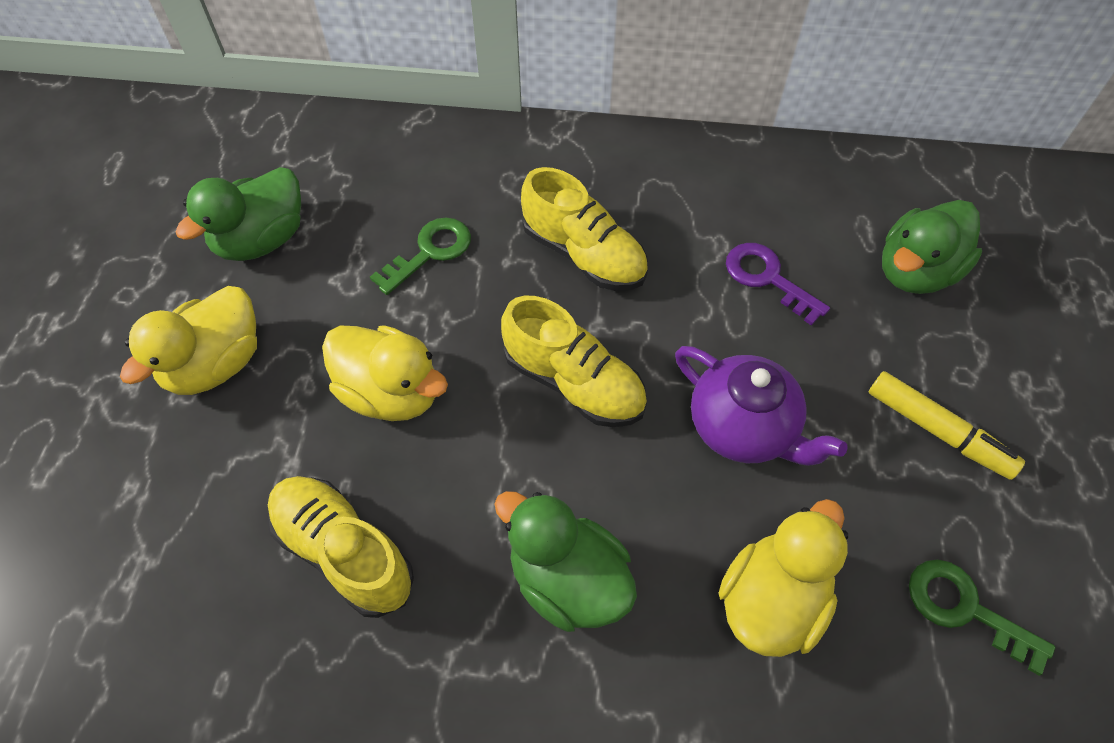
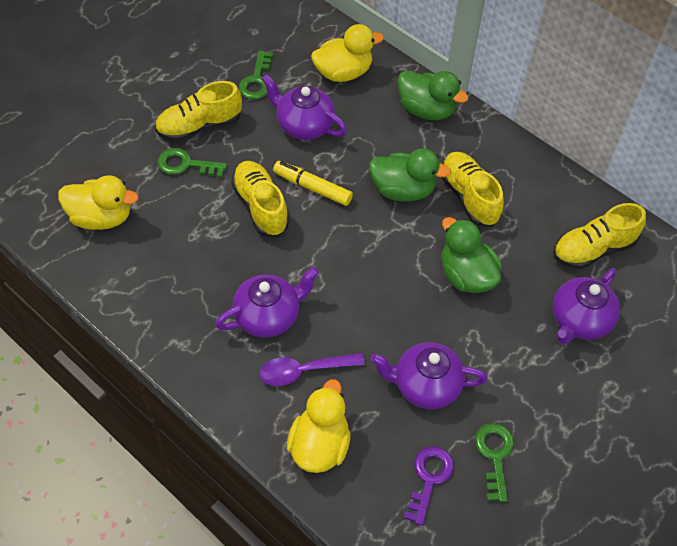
green key: 2 -> 3
purple spoon: 0 -> 1
purple teapot: 1 -> 4
yellow shoe: 3 -> 4

